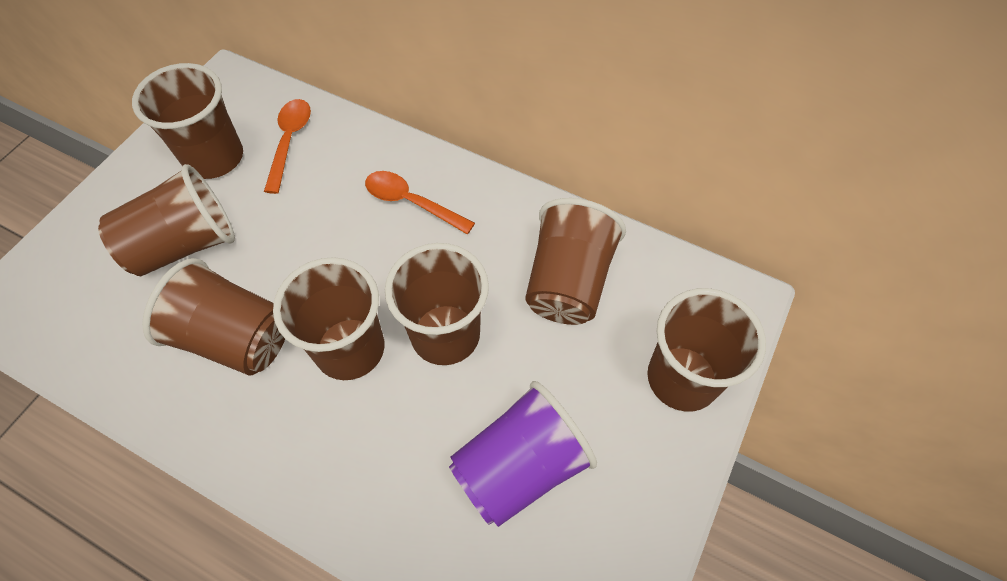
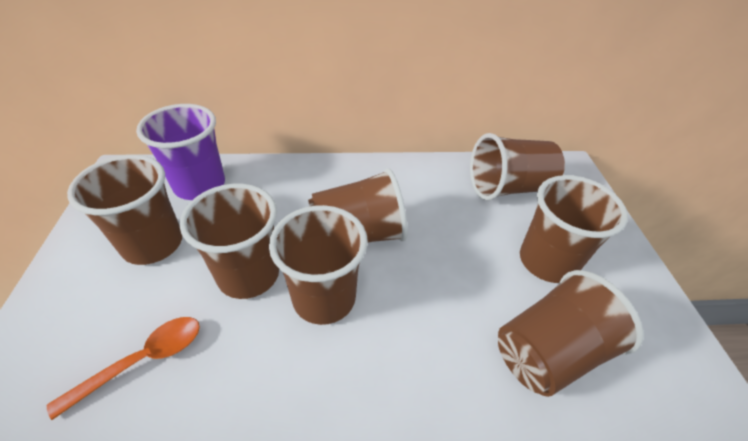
orange spoon: 2 -> 1

